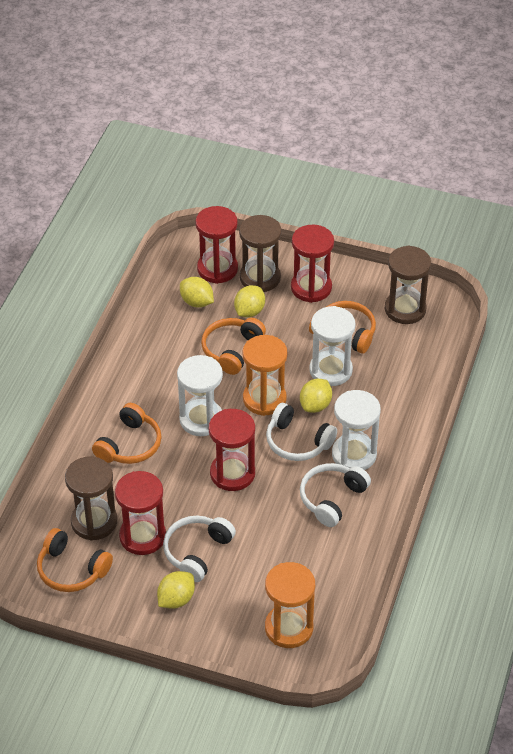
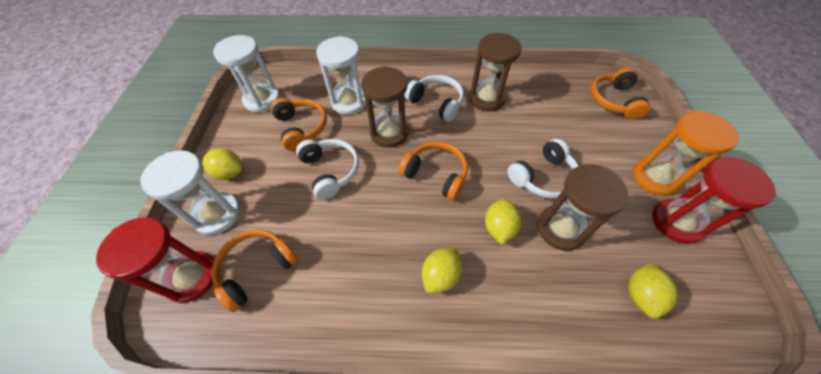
orange hourglass: 2 -> 1
red hourglass: 4 -> 2

